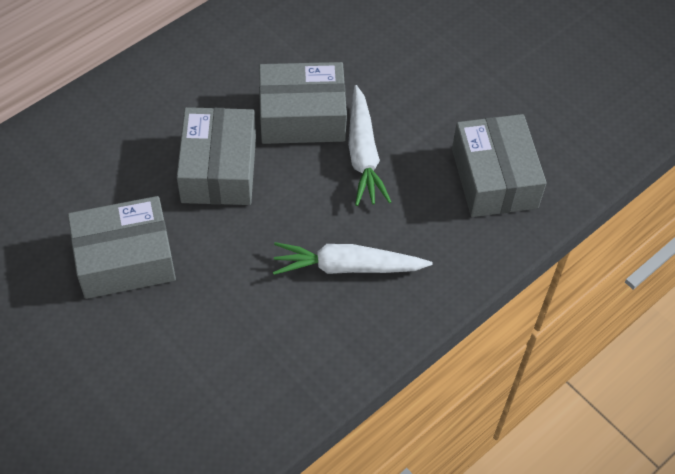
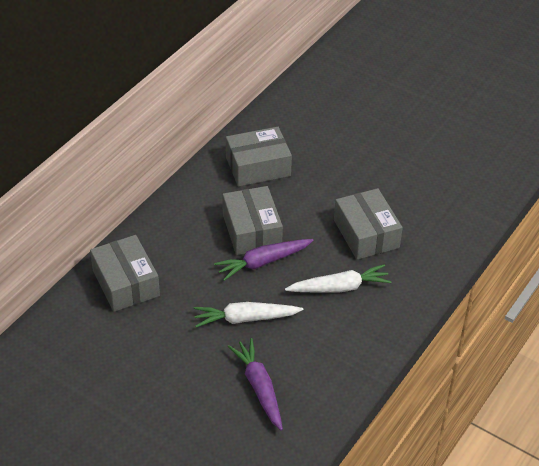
purple carrot: 0 -> 2

